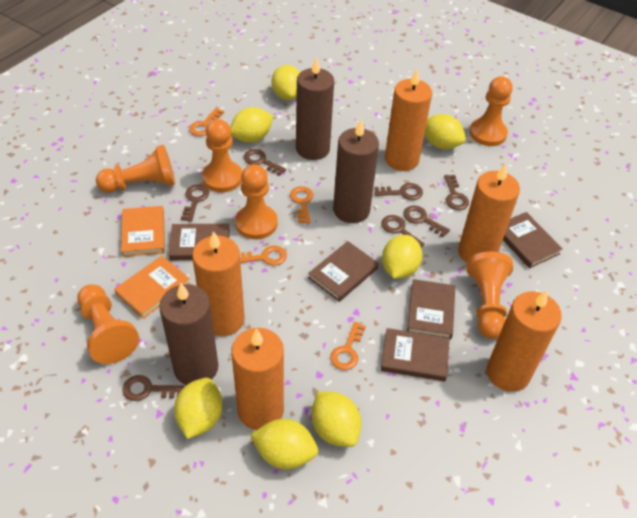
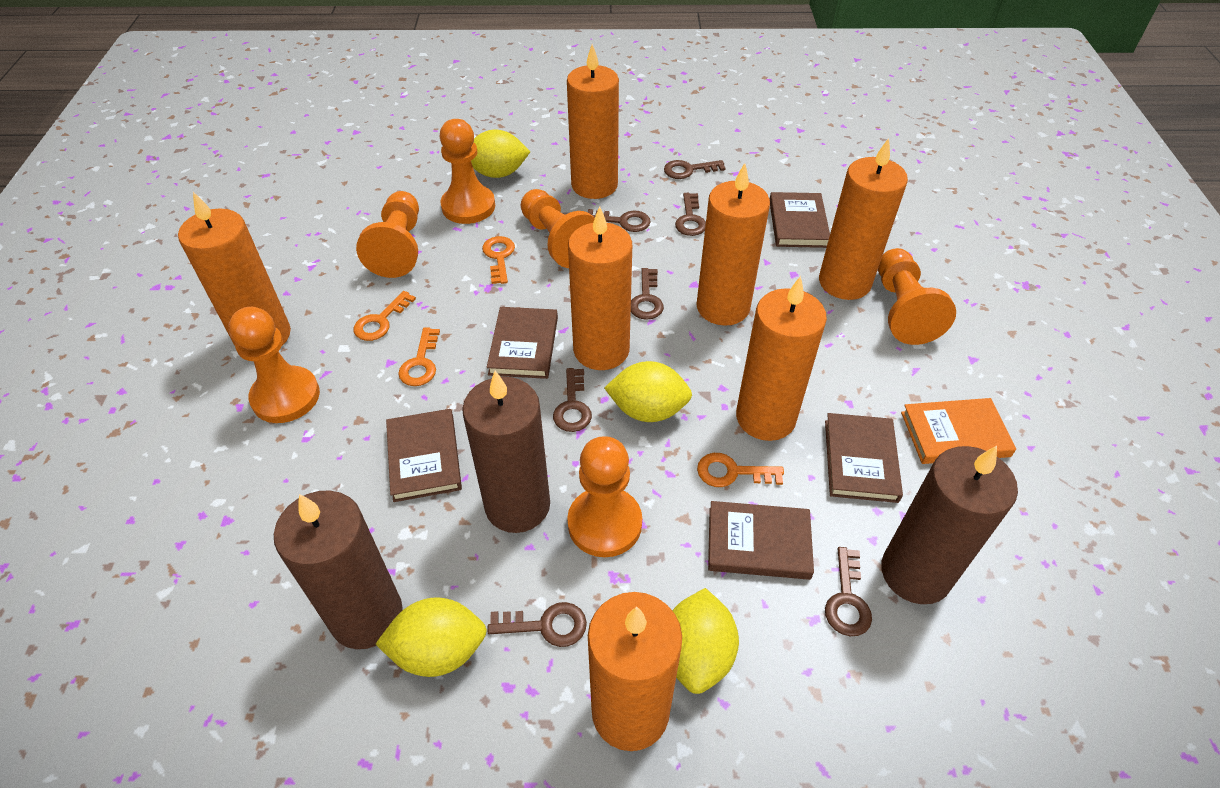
orange book: 2 -> 1
orange candle: 5 -> 7
yellow lemon: 7 -> 4

